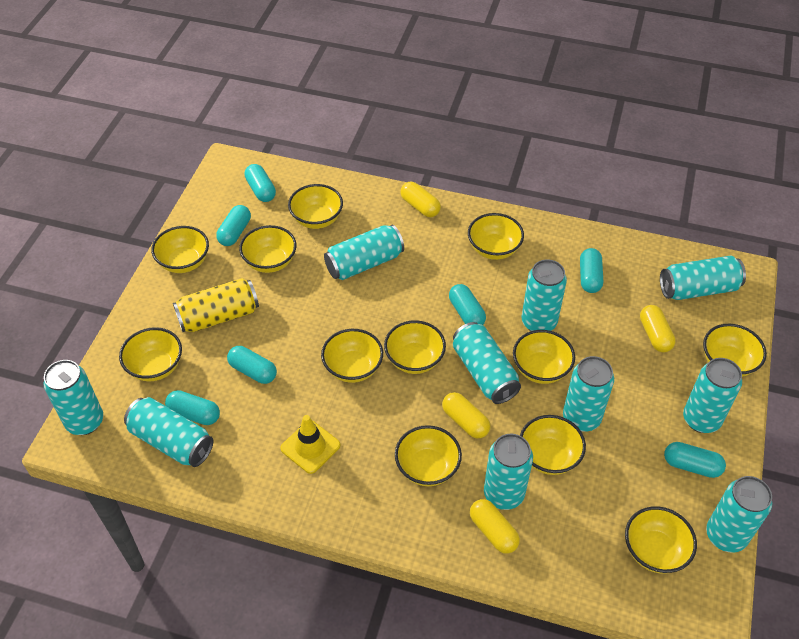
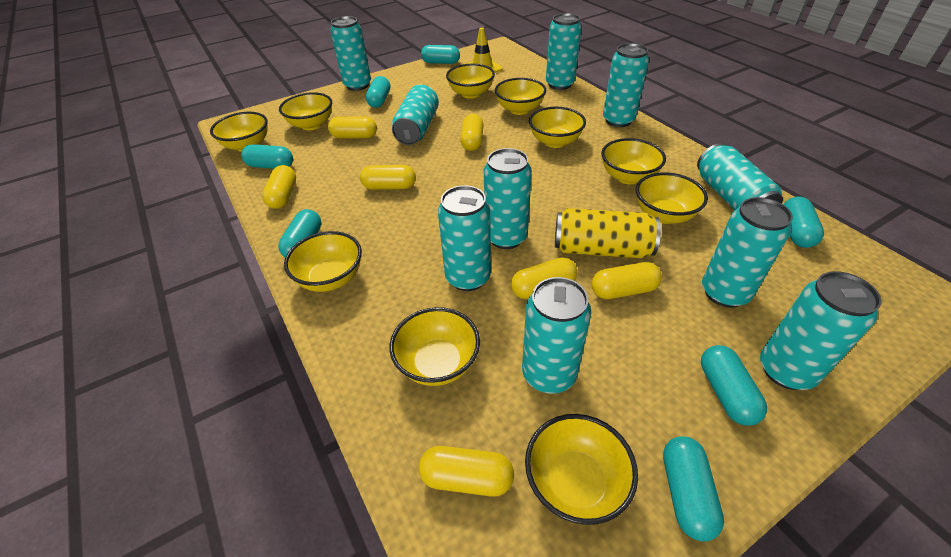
yellow bowl: 12 -> 10
yellow capsule: 4 -> 7

